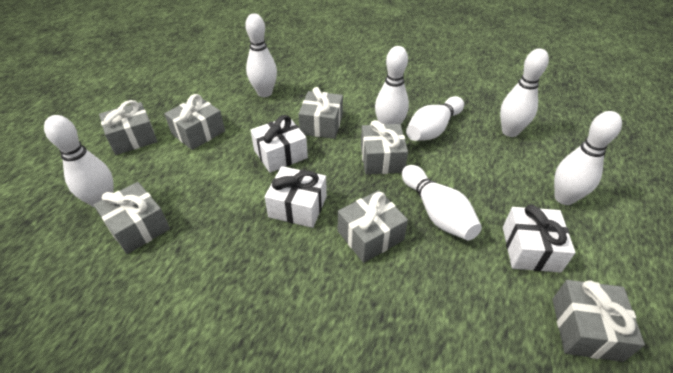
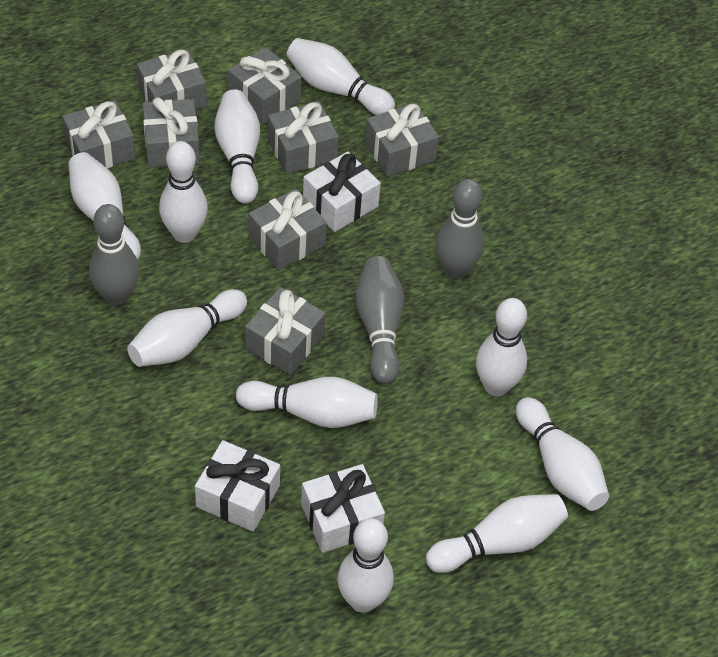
grey bowling pin: 0 -> 3
grey gift: 7 -> 8
white bowling pin: 7 -> 10

